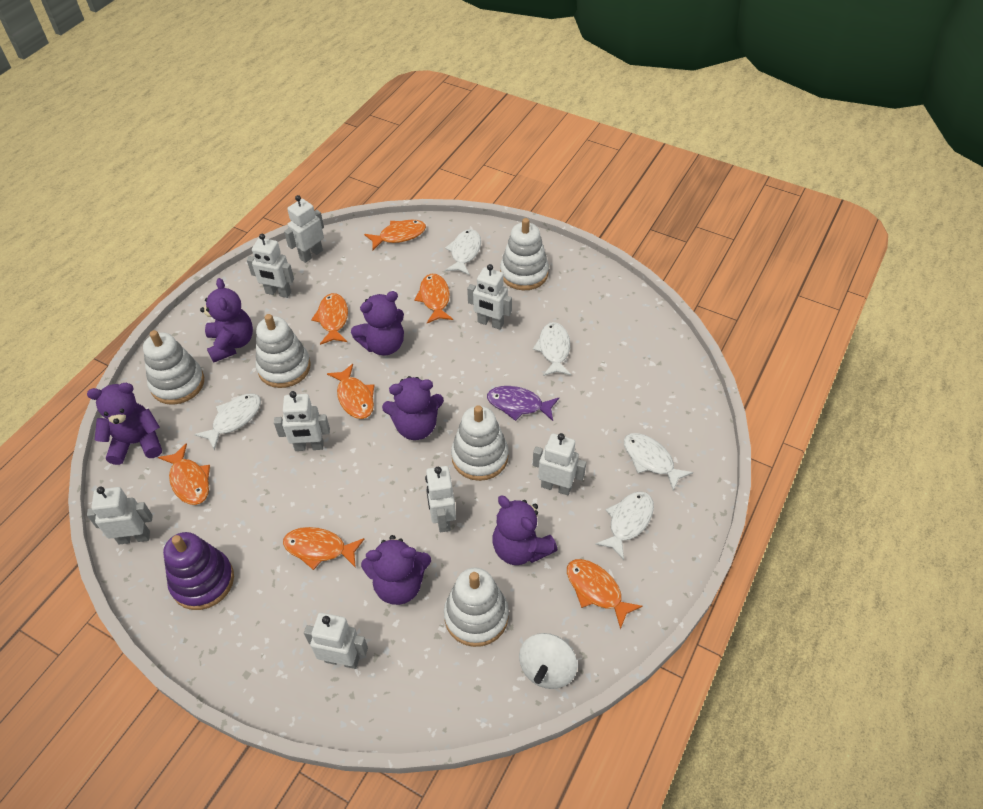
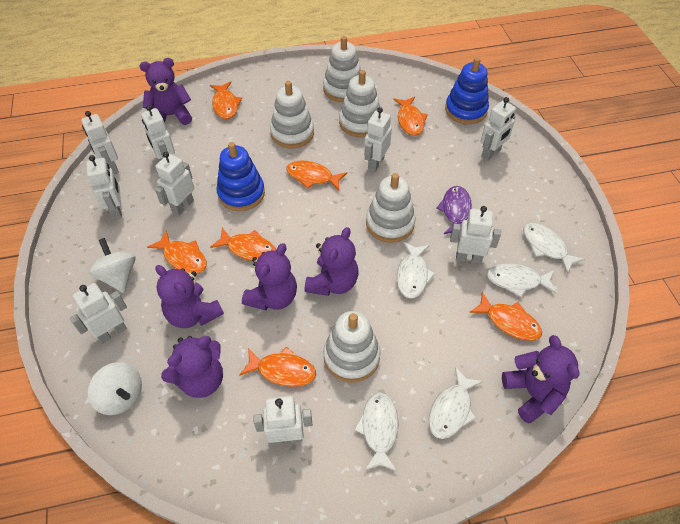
blue stacking toy: 0 -> 2
purple stacking toy: 1 -> 0
white robot: 8 -> 9
white spinning top: 1 -> 2

